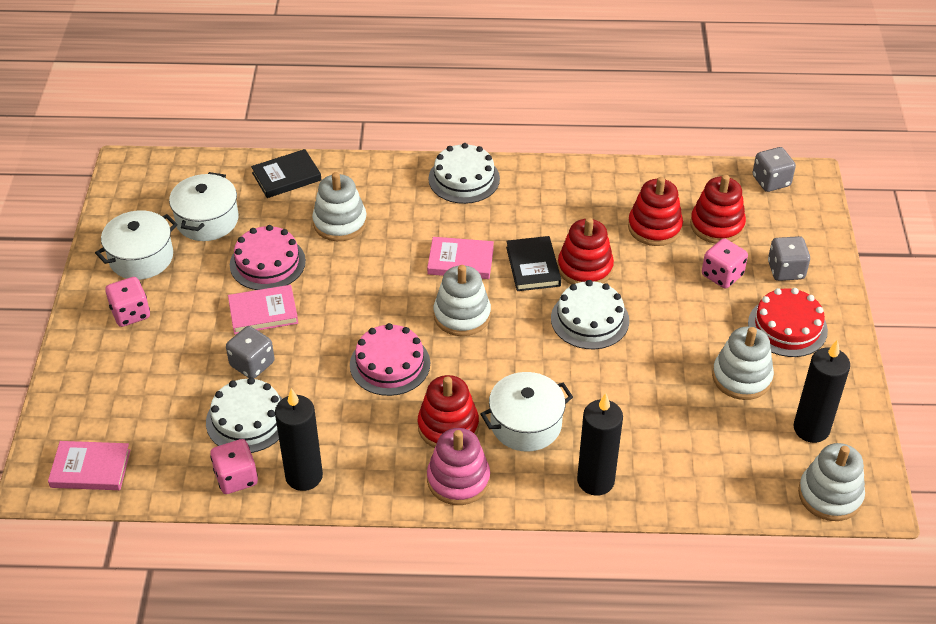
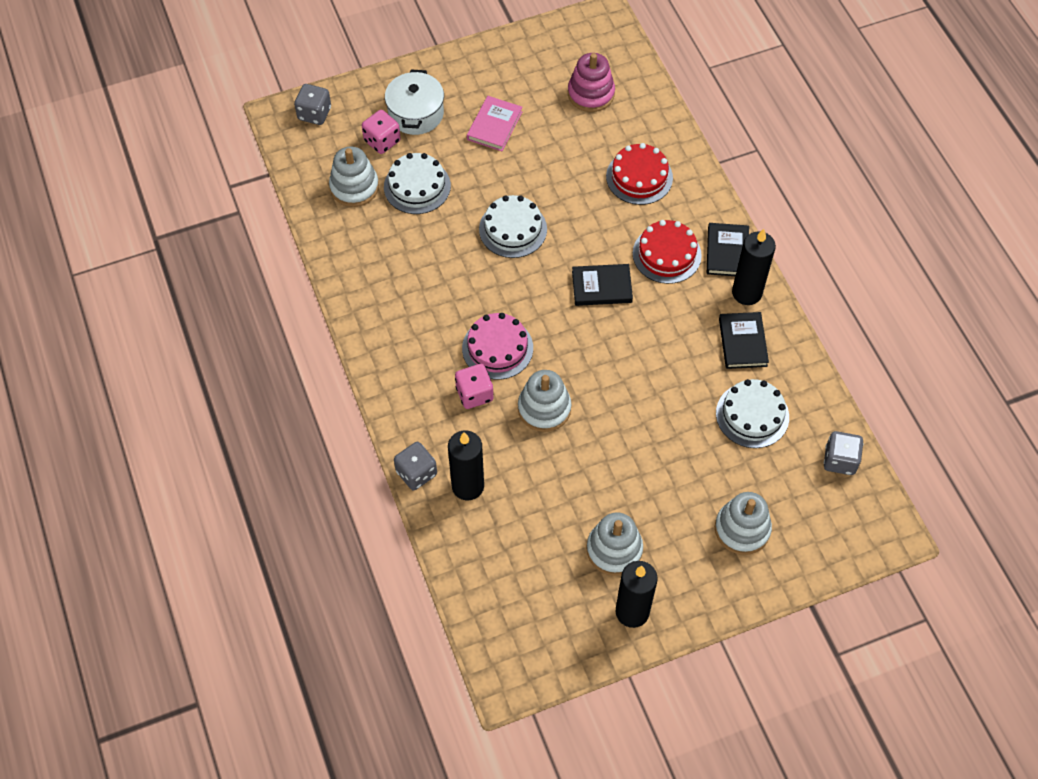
black book: 2 -> 3
pink book: 3 -> 1
pink cake: 2 -> 1
pink dice: 3 -> 2
red cake: 1 -> 2
red stacking toy: 4 -> 0
white pot: 3 -> 1

